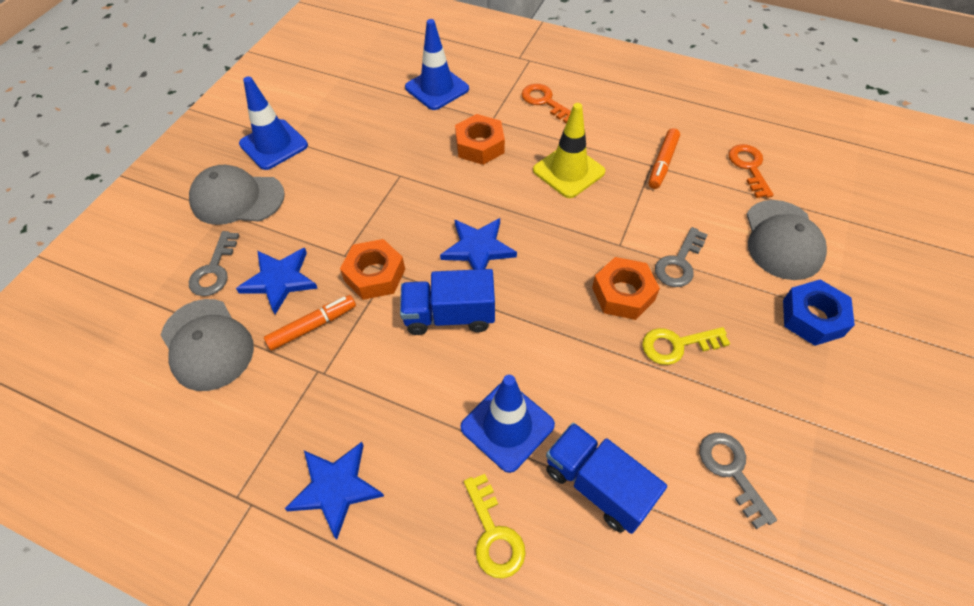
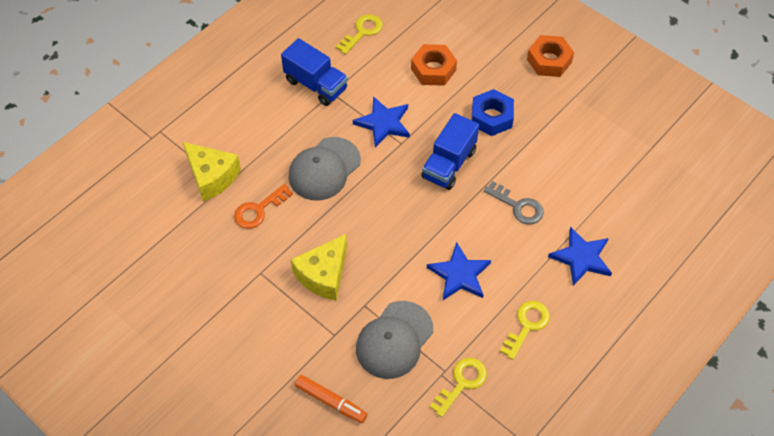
blue traffic cone: 3 -> 0
grey cap: 3 -> 2
grey key: 3 -> 1
orange key: 2 -> 1
orange marker: 2 -> 1
orange nut: 3 -> 2
yellow cheese: 0 -> 2
yellow key: 2 -> 3
yellow traffic cone: 1 -> 0

